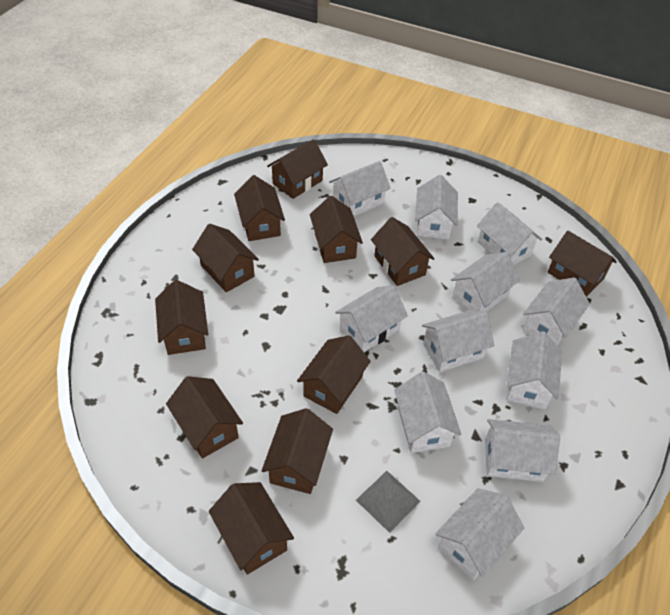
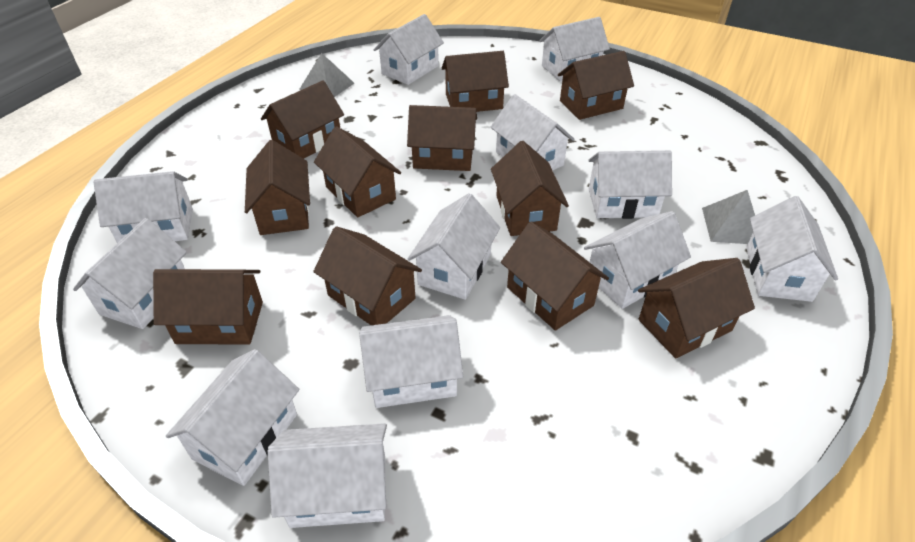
grey pyramid: 1 -> 2
white house: 11 -> 12

